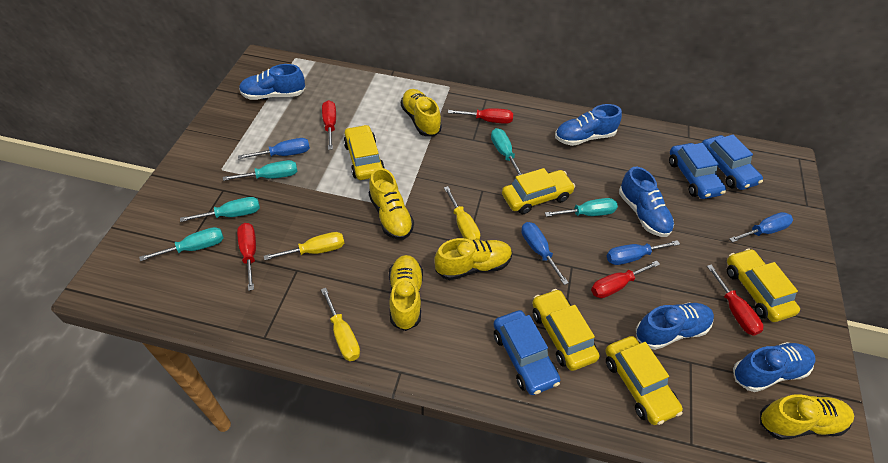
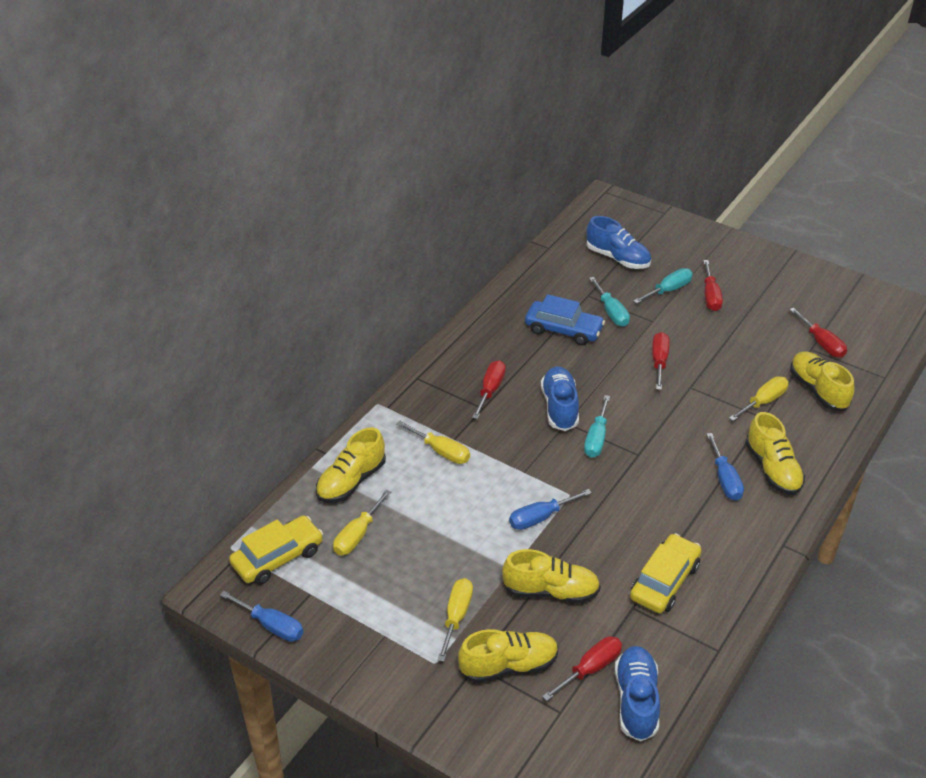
blue car: 3 -> 1
blue screwdriver: 4 -> 3
blue shoe: 5 -> 3
turquoise screwdriver: 5 -> 3
yellow car: 5 -> 2
yellow screwdriver: 3 -> 4

